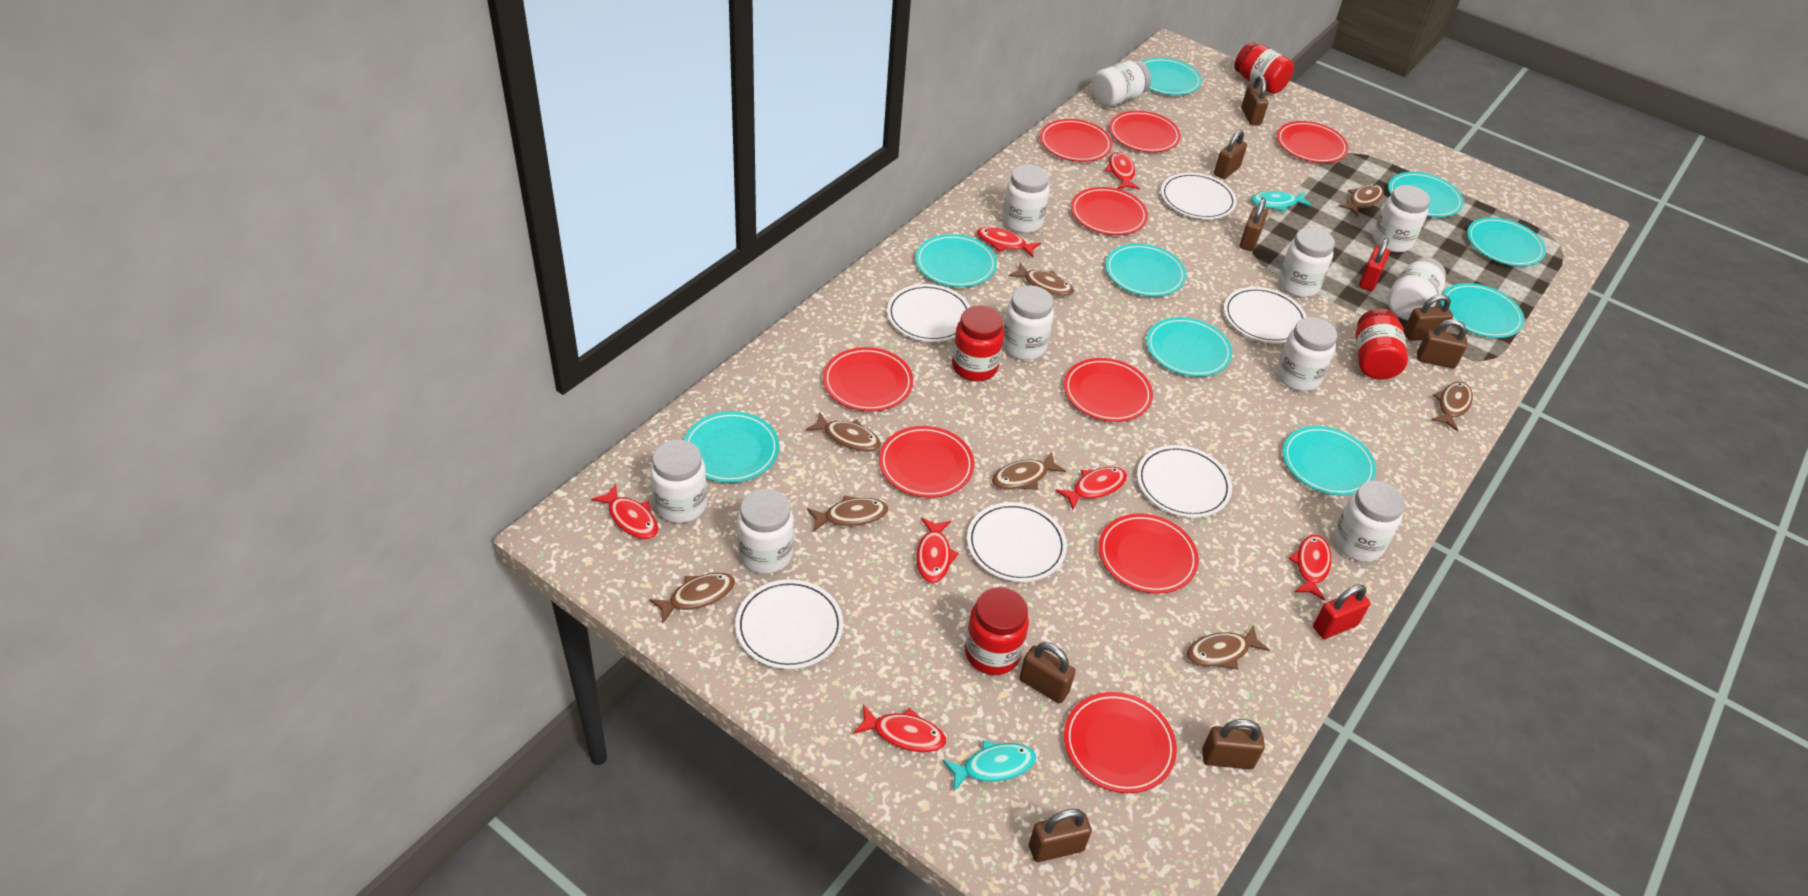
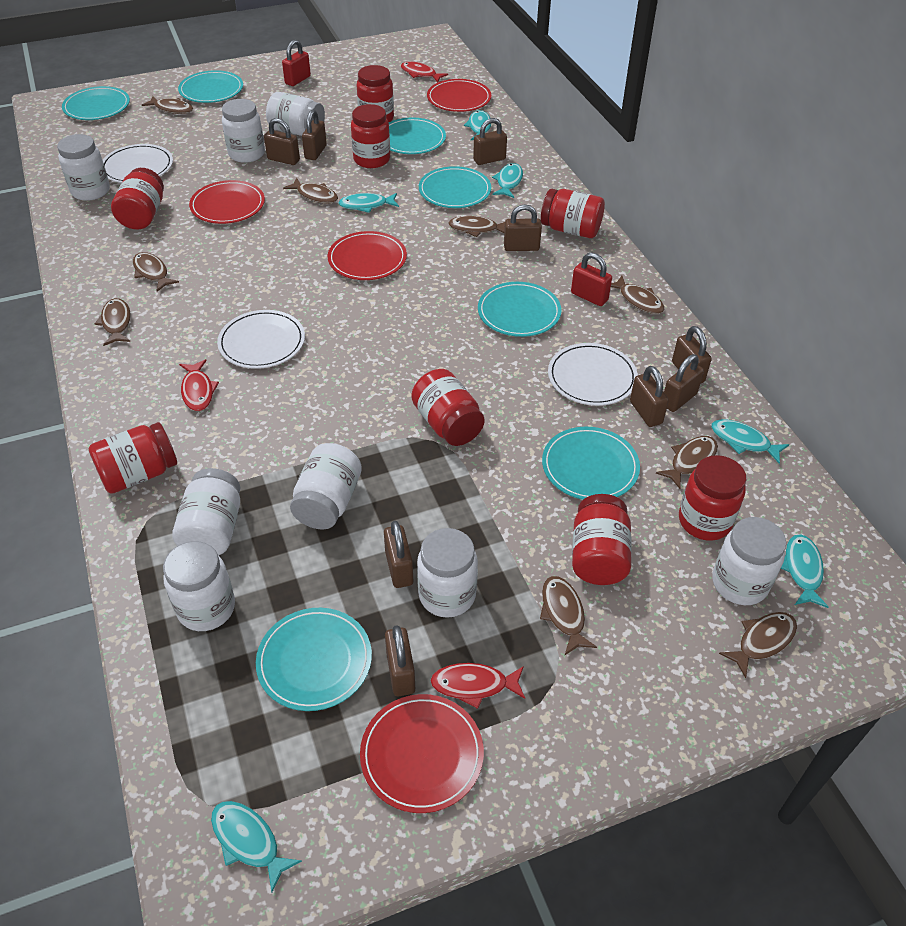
brown fish: 8 -> 9
brown padlock: 8 -> 9
red fish: 7 -> 3
red jar: 4 -> 8
red plate: 9 -> 4
turquoise fish: 2 -> 6
turquoise plate: 9 -> 7
white jar: 10 -> 8
white plate: 6 -> 3

